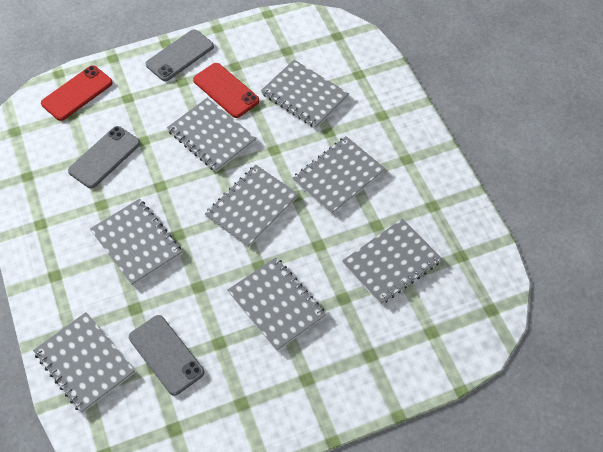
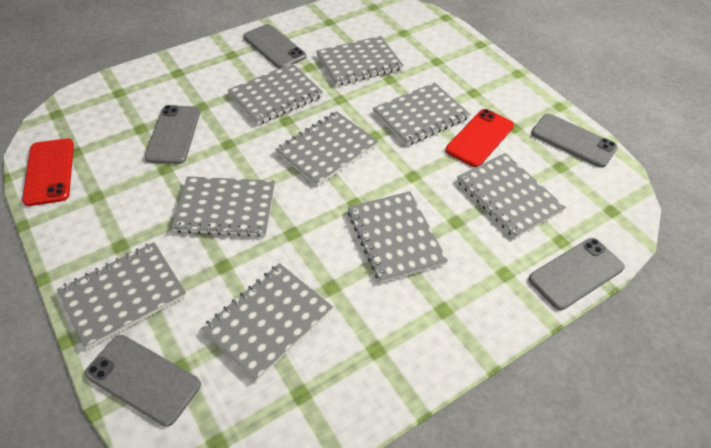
grey notebook: 8 -> 9
grey phone: 3 -> 5

